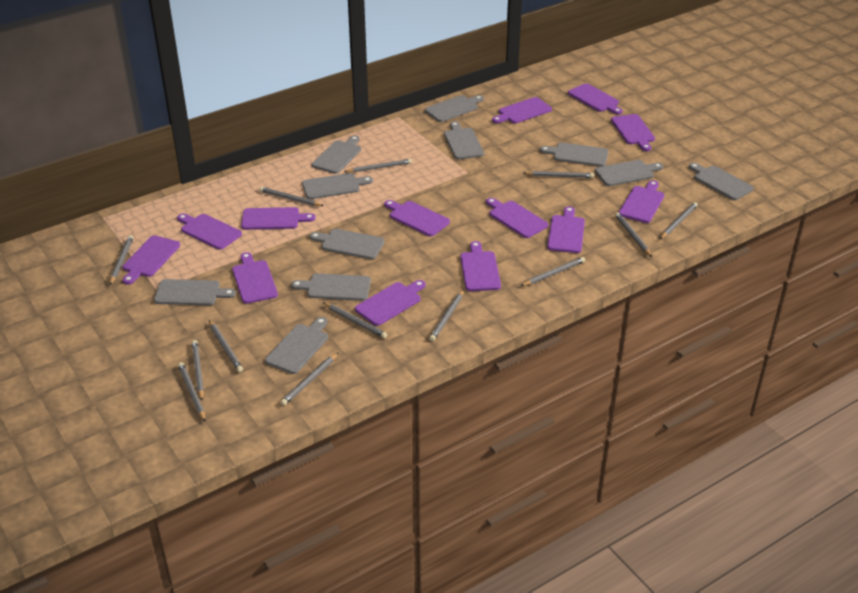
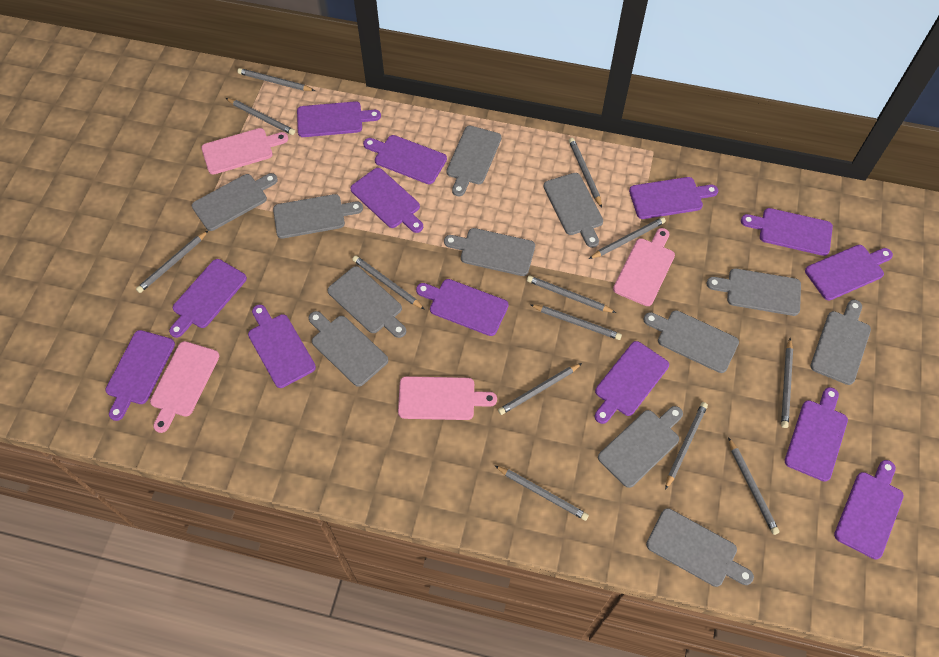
grey cutting board: 11 -> 12
pink cutting board: 0 -> 4

